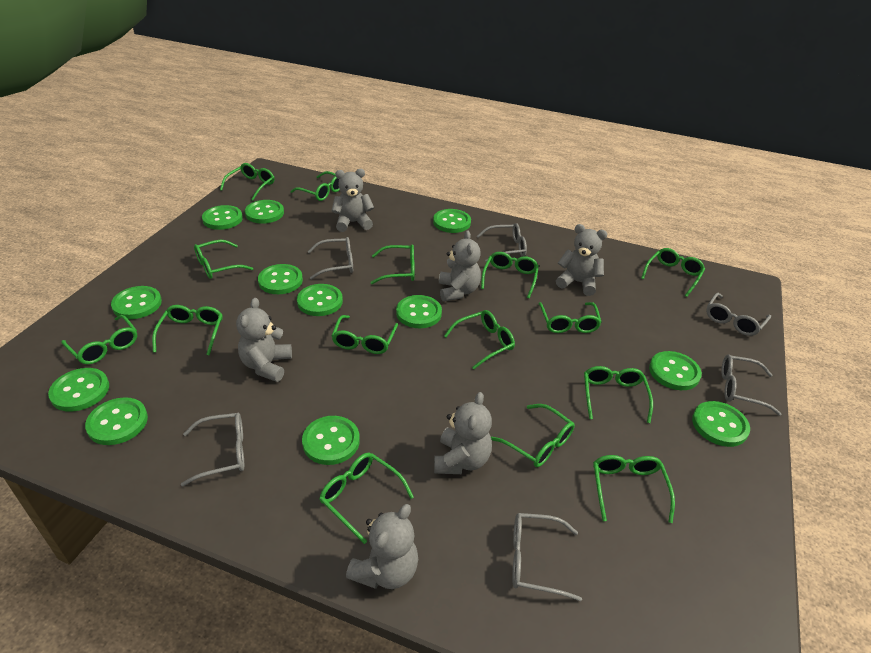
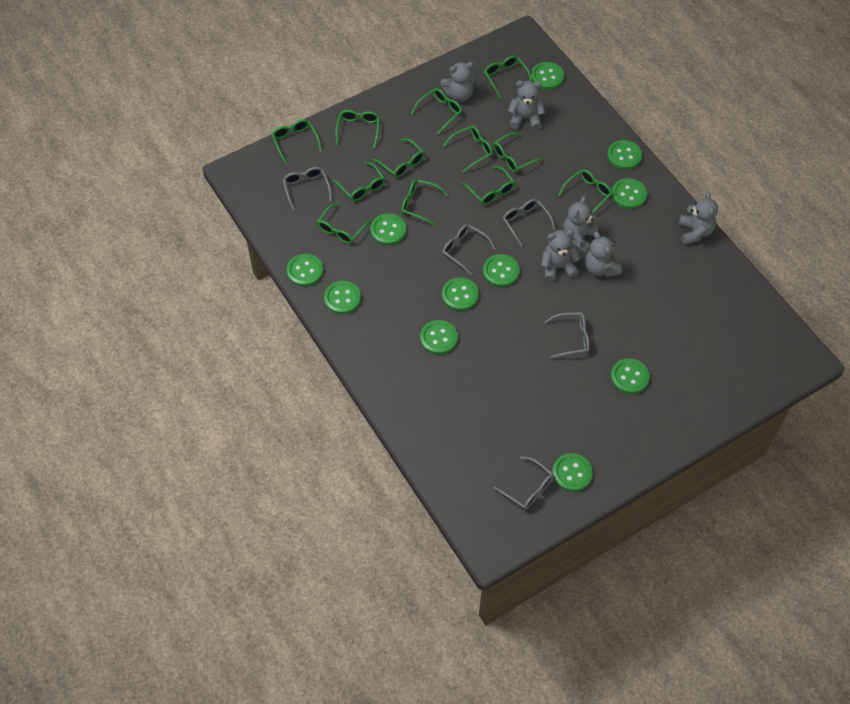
green button: 12 -> 11
green glasses: 15 -> 12
grey glasses: 6 -> 5

